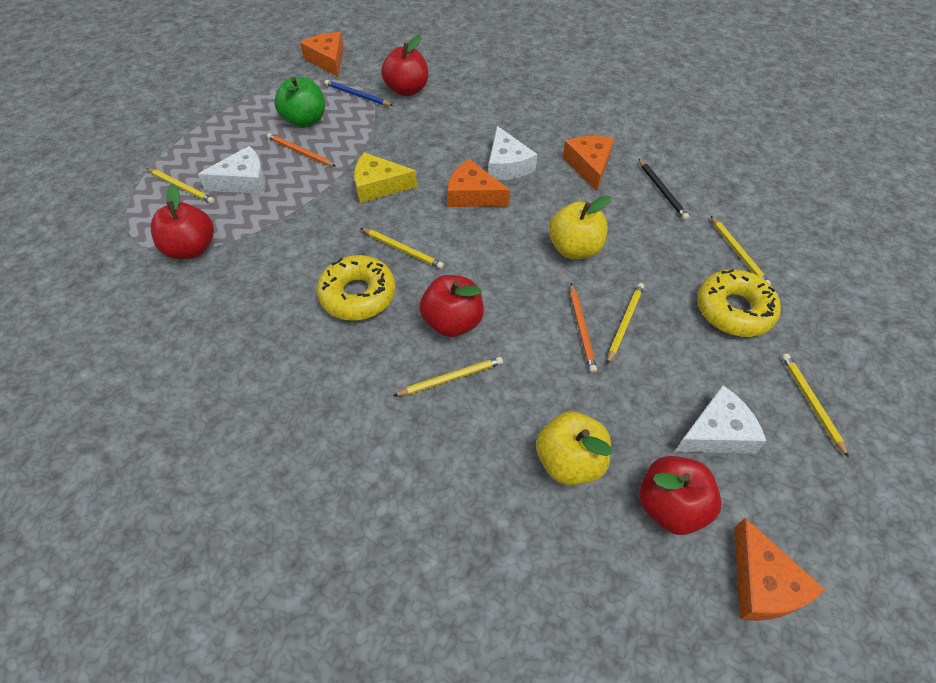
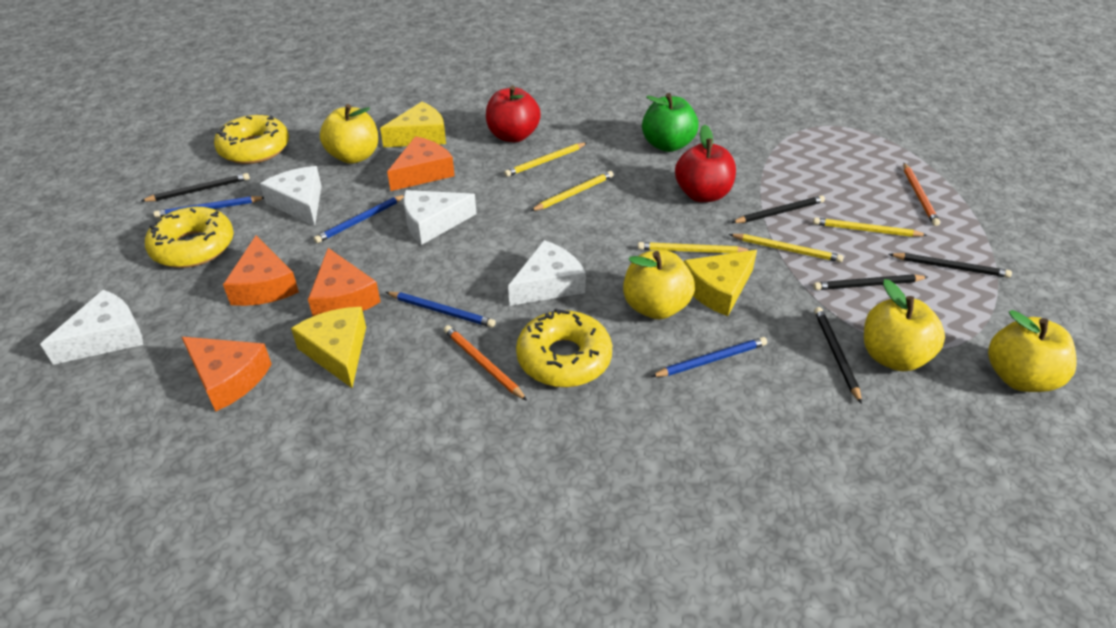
black pencil: 1 -> 5
blue pencil: 1 -> 4
red apple: 4 -> 2
white cheese: 3 -> 4
yellow apple: 2 -> 4
yellow cheese: 1 -> 3
yellow donut: 2 -> 3
yellow pencil: 6 -> 5

